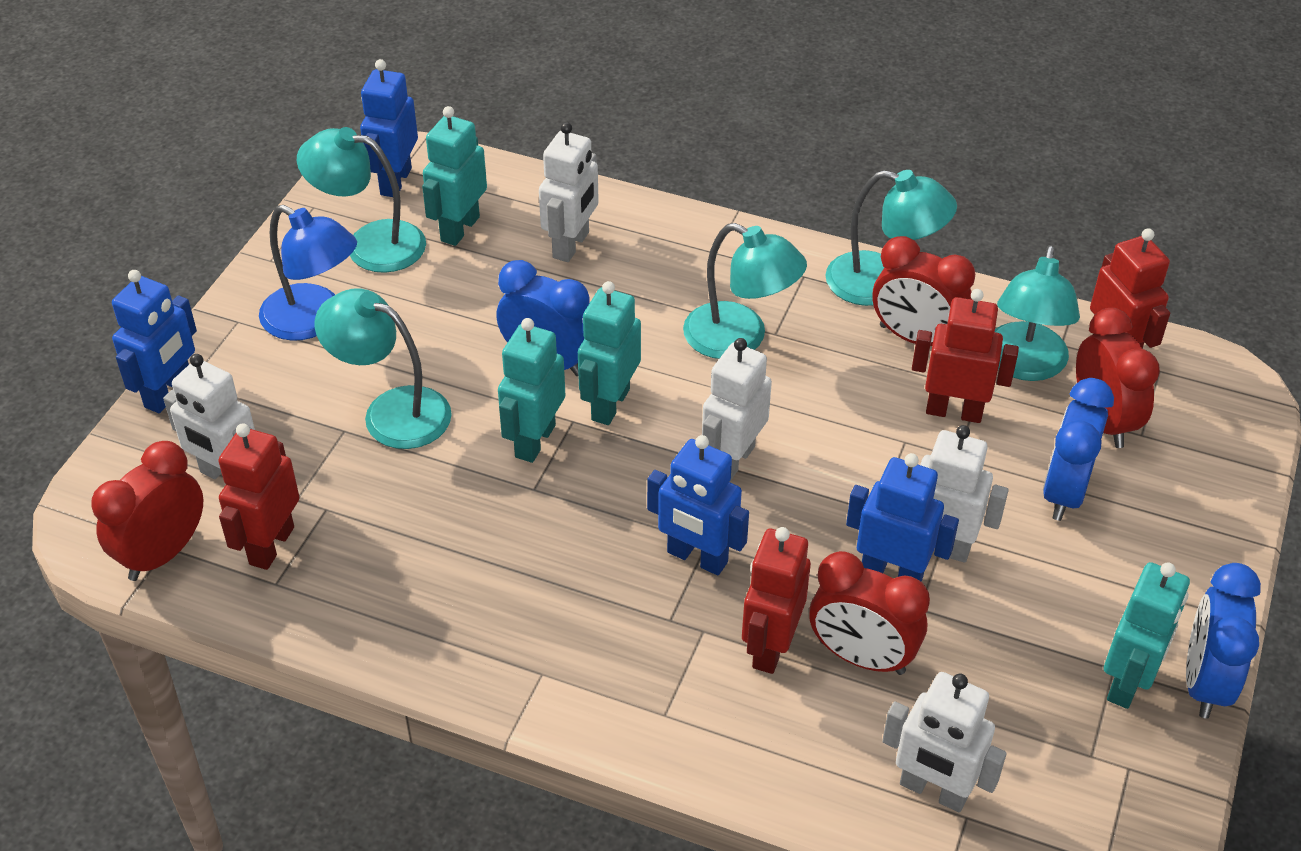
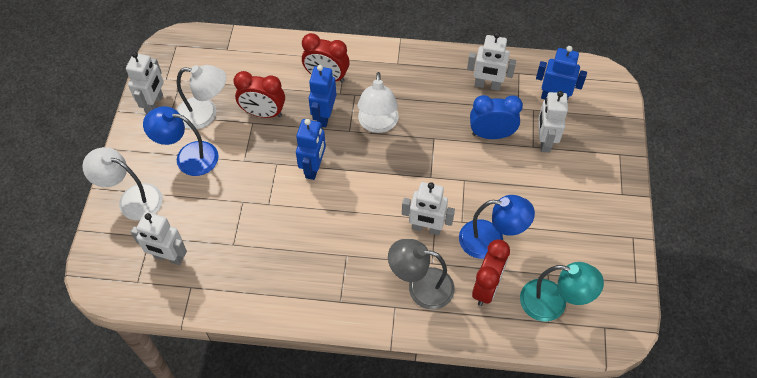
blue clock: 3 -> 1
blue lamp: 1 -> 2
blue robot: 4 -> 3
grey lamp: 0 -> 1
red clock: 4 -> 3
red robot: 4 -> 0
turquoise lamp: 5 -> 1
turquoise robot: 4 -> 0
white lamp: 0 -> 3

